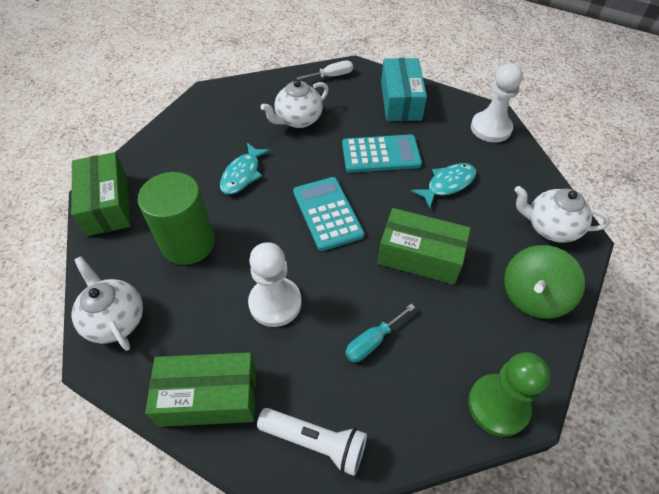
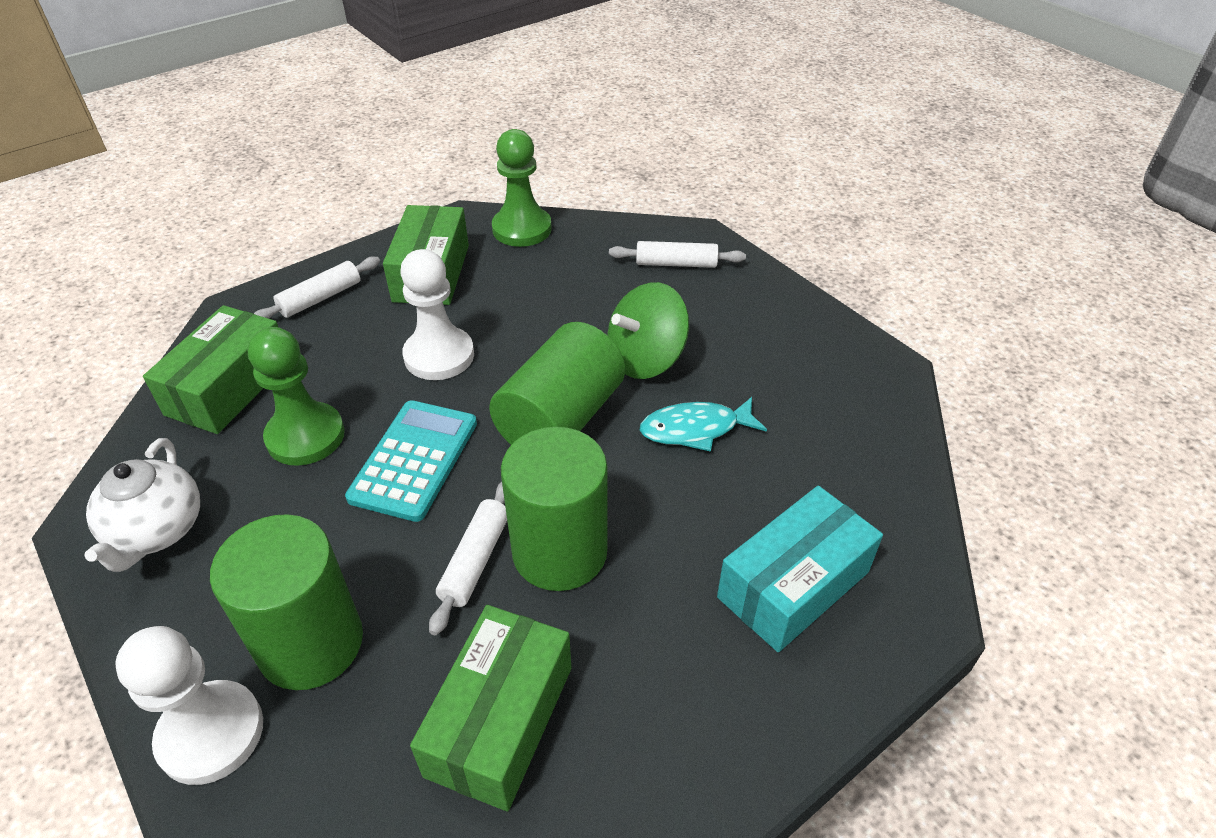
green cylinder: 1 -> 3
green pawn: 1 -> 2
turquoise calculator: 2 -> 1
turquoise fish: 2 -> 1
turquoise screwdriver: 1 -> 0
white flashlight: 1 -> 0
white rolling pin: 0 -> 3
white screwdriver: 1 -> 0
white teapot: 3 -> 1

